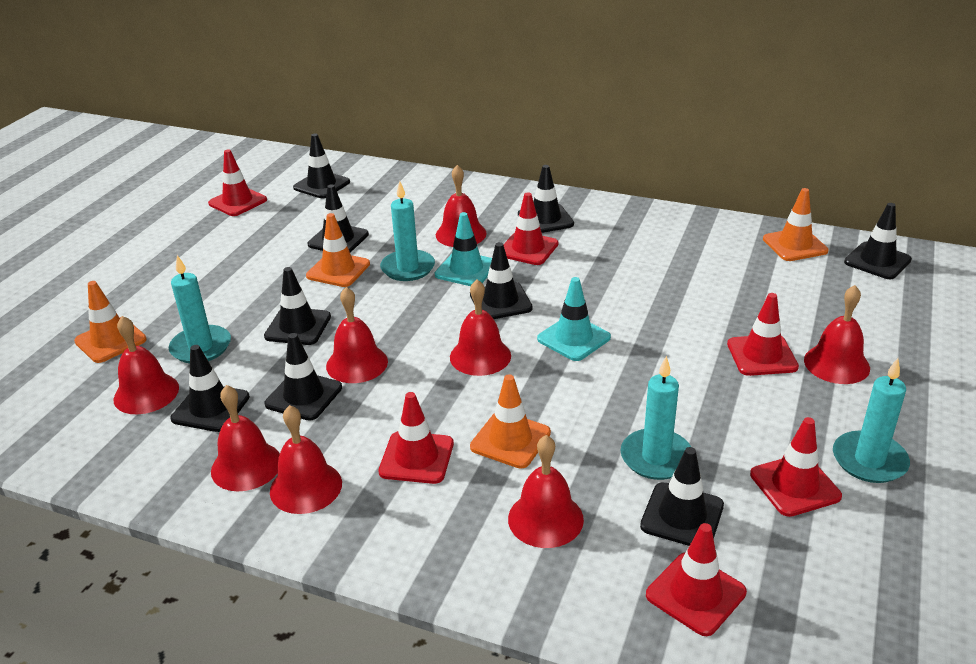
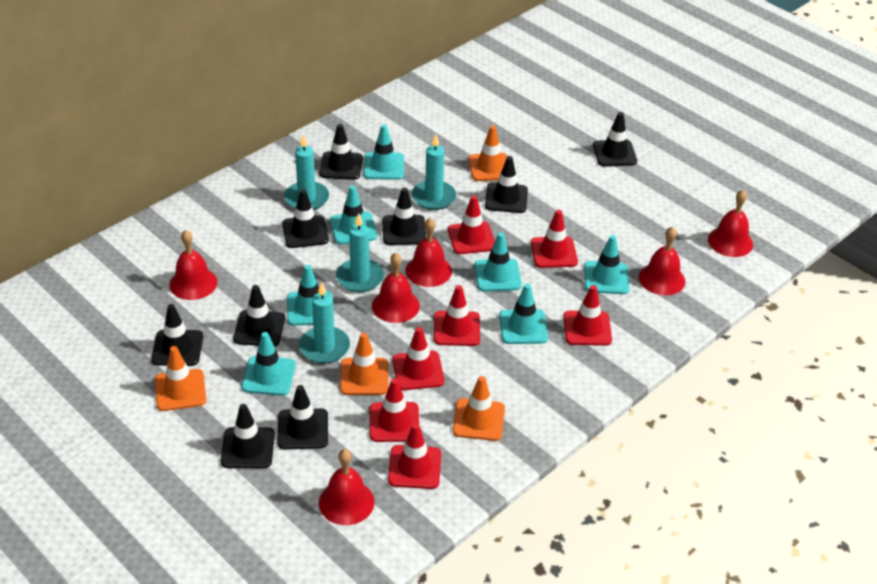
red bell: 8 -> 6
red traffic cone: 6 -> 7
turquoise traffic cone: 2 -> 7

